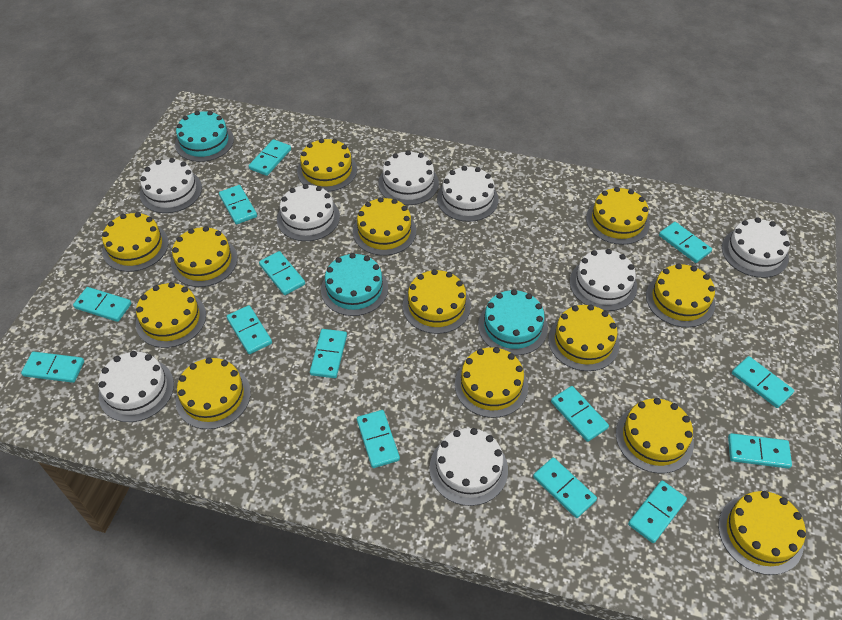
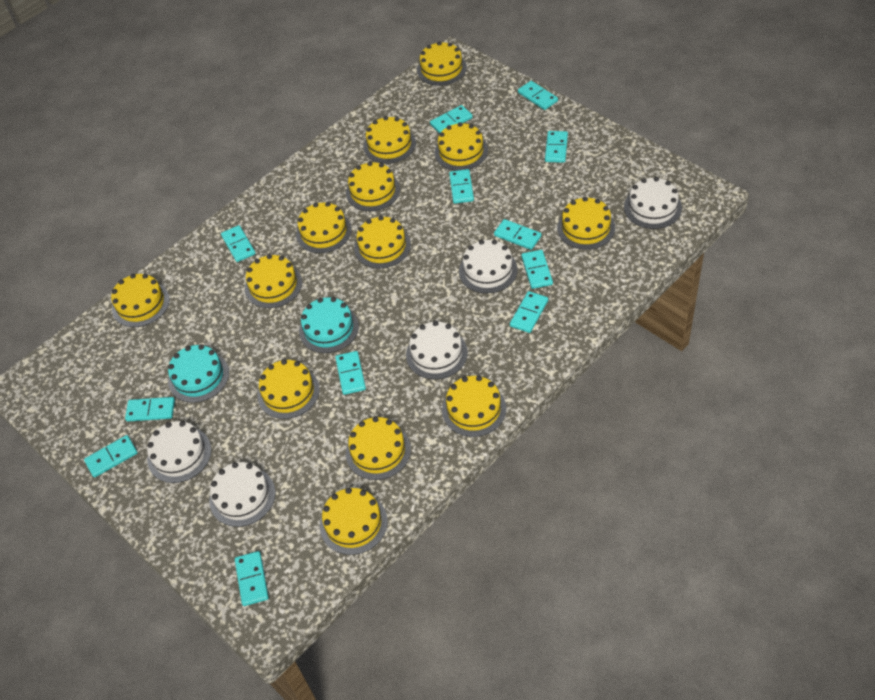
turquoise cake: 3 -> 2
turquoise domino: 14 -> 12
white cake: 8 -> 5

